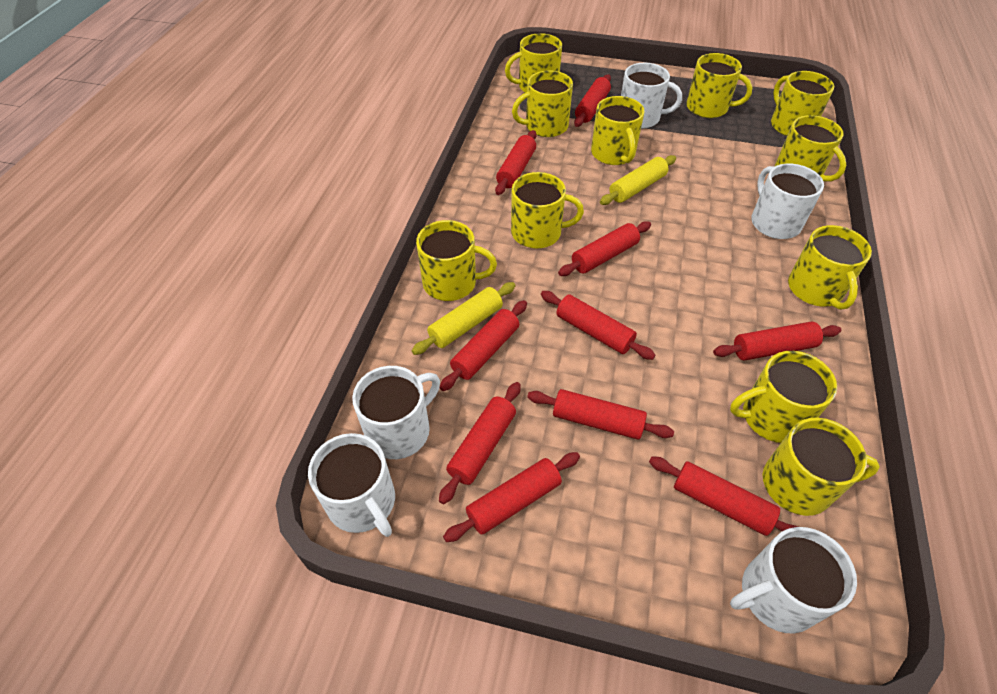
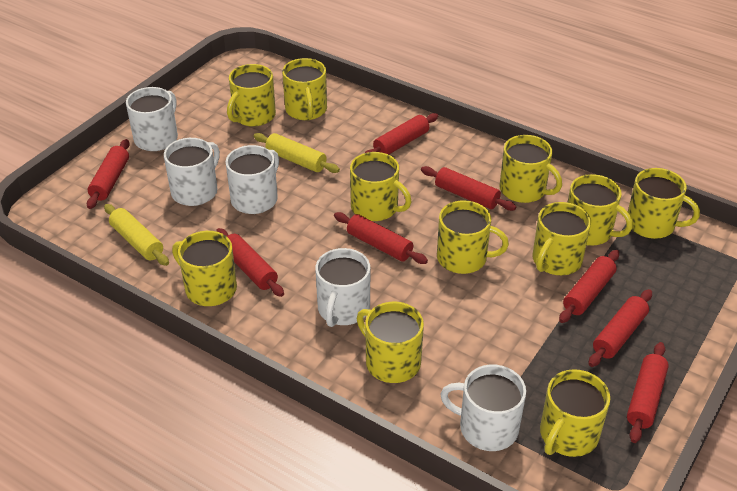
red rolling pin: 10 -> 8

